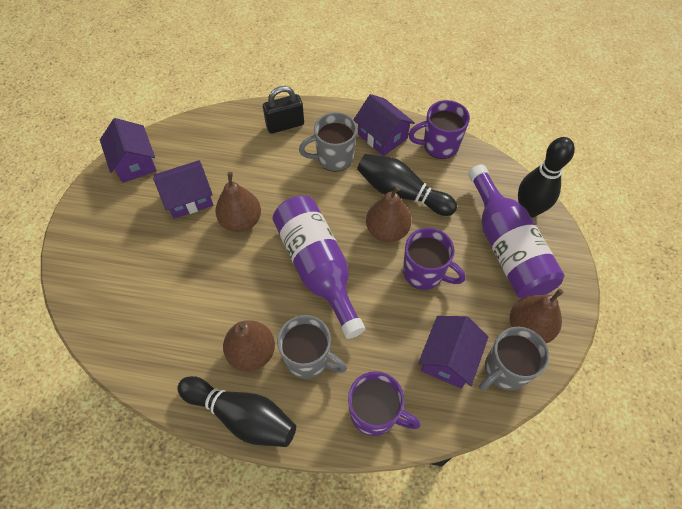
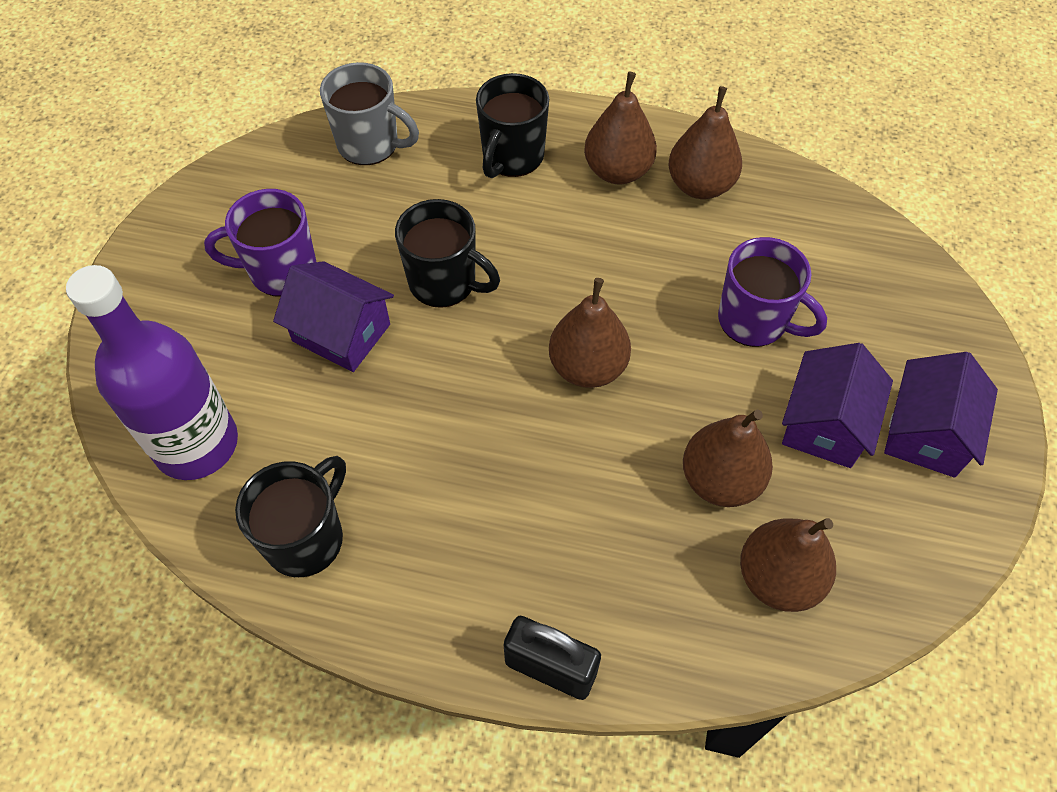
black bowling pin: 3 -> 0
black mug: 0 -> 3
brown pear: 4 -> 5
grey mug: 3 -> 1
purple bottle: 2 -> 1
purple house: 4 -> 3
purple mug: 3 -> 2

